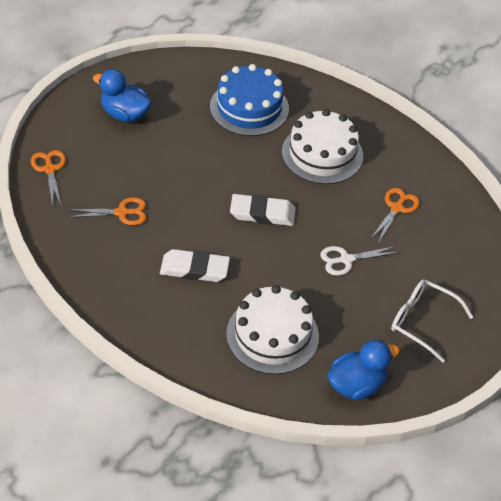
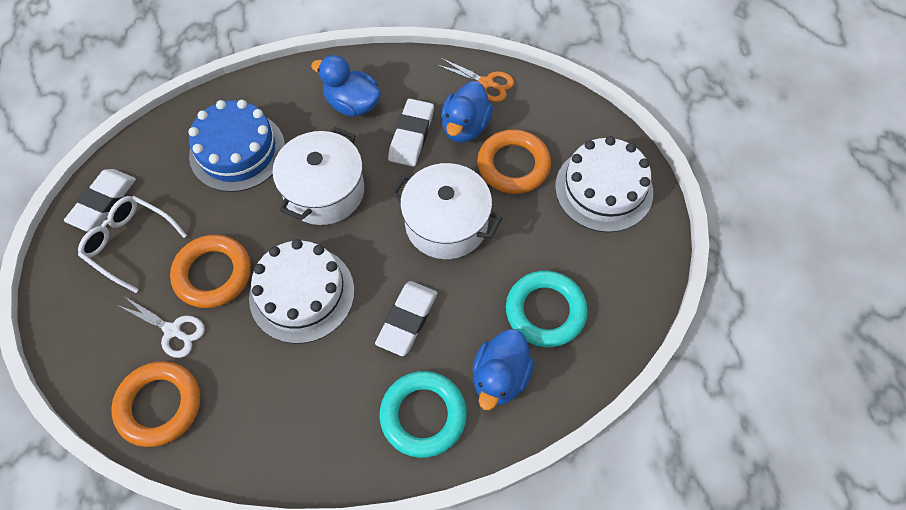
blue duck: 2 -> 3
orange ring: 0 -> 3
orange scissors: 3 -> 1
turquoise ring: 0 -> 2
white eraser: 2 -> 3
white pot: 0 -> 2

